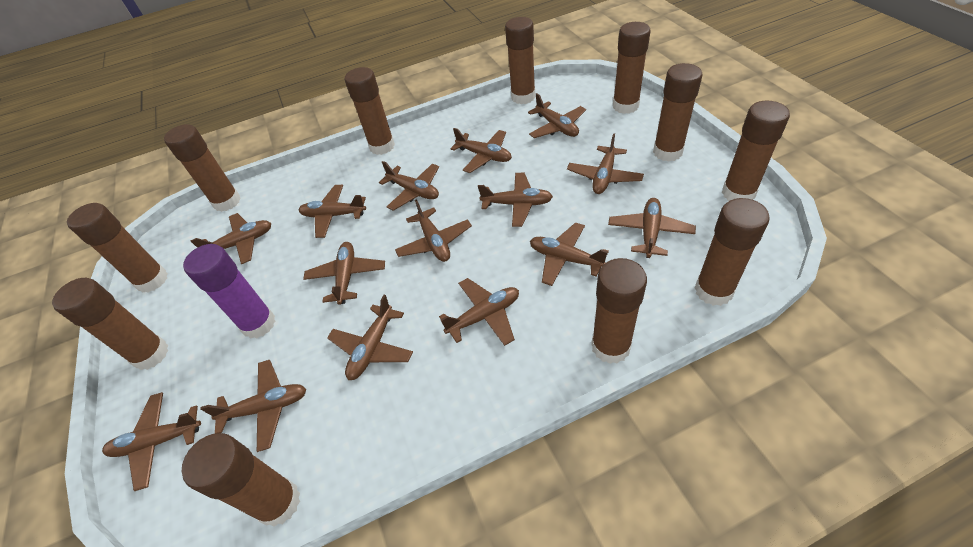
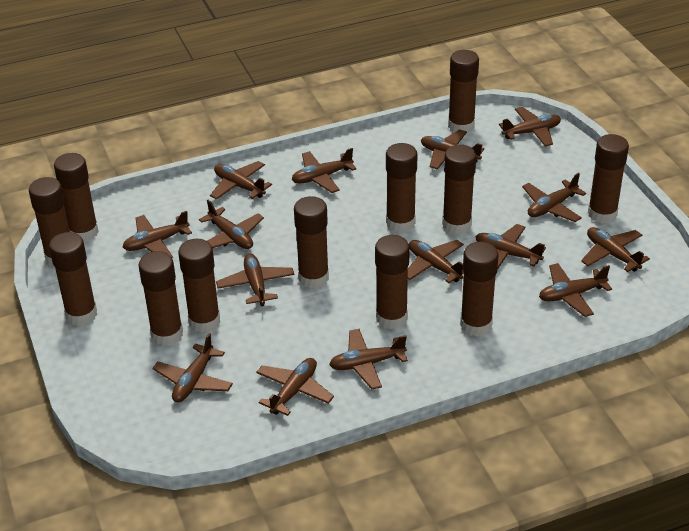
brown glue stick: 11 -> 12
purple glue stick: 1 -> 0

